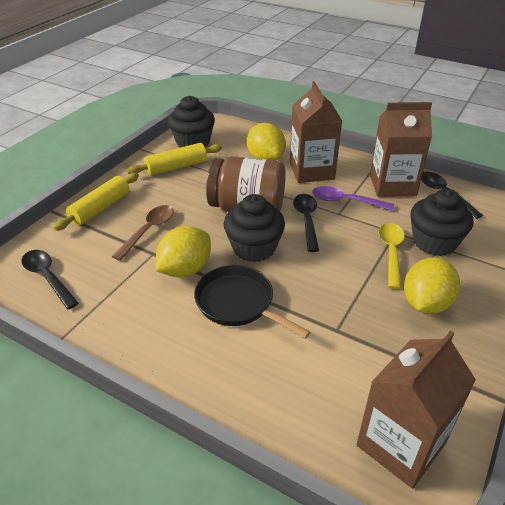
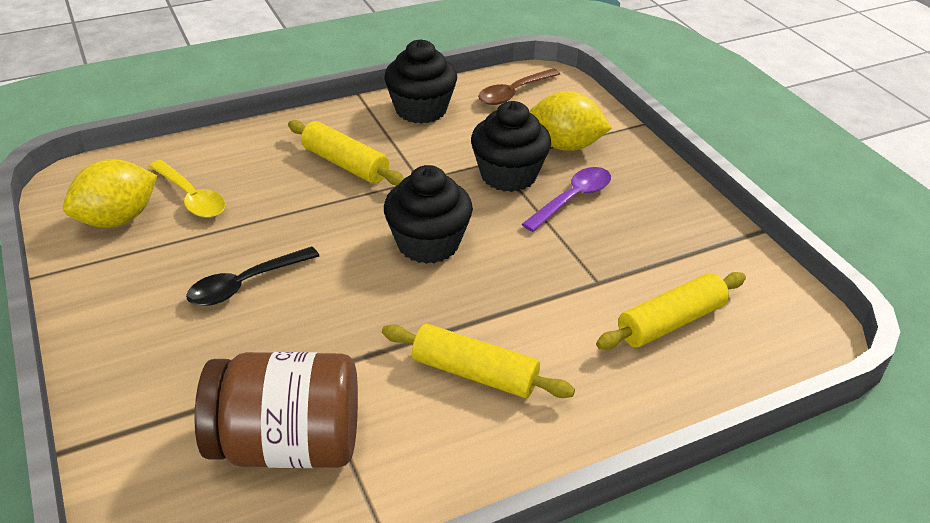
black pan: 1 -> 0
black spoon: 3 -> 1
brown carton: 3 -> 0
yellow lemon: 3 -> 2
yellow rolling pin: 2 -> 3

